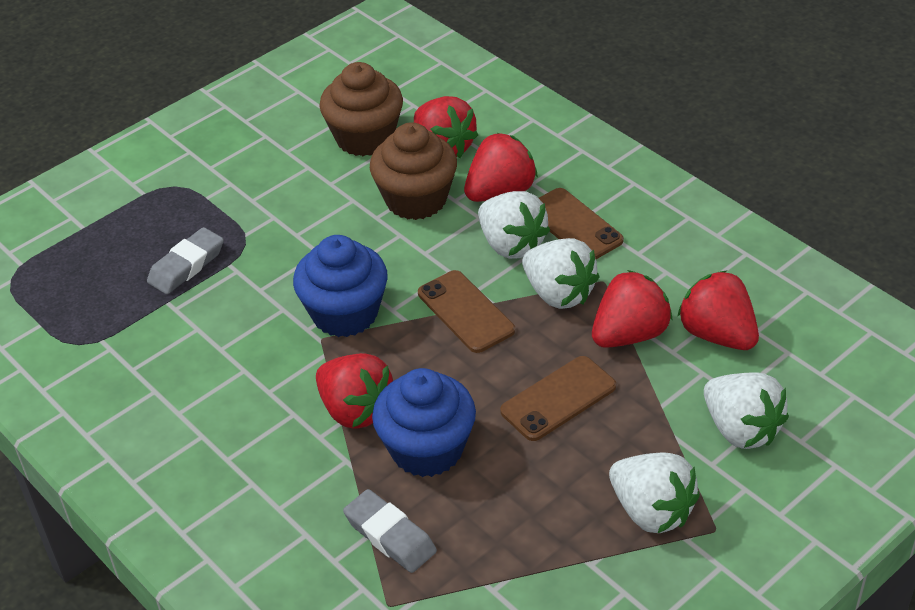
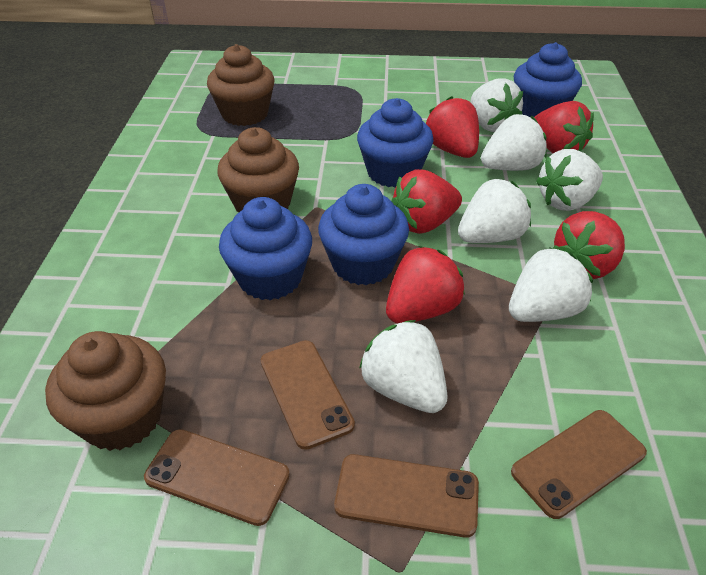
blue cupcake: 2 -> 4
brown cupcake: 2 -> 3
brown phone: 3 -> 4
grey eraser: 2 -> 0
white strawberry: 4 -> 6

